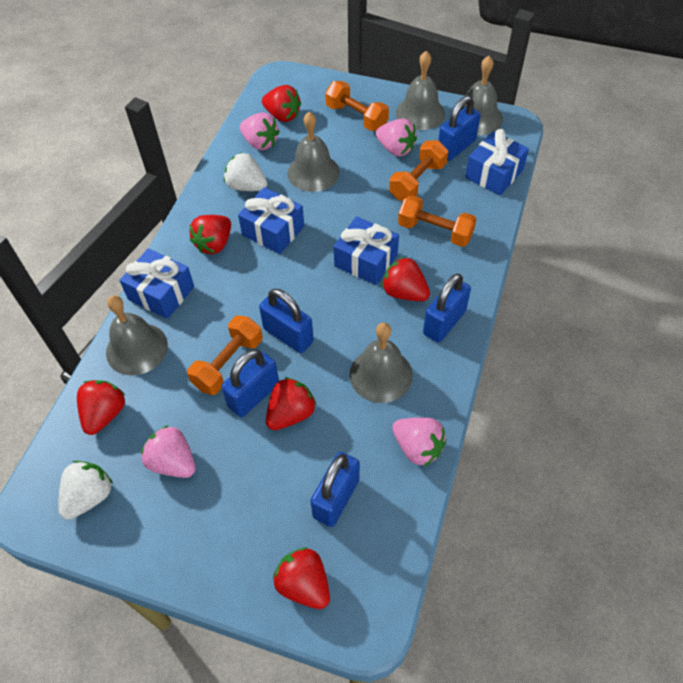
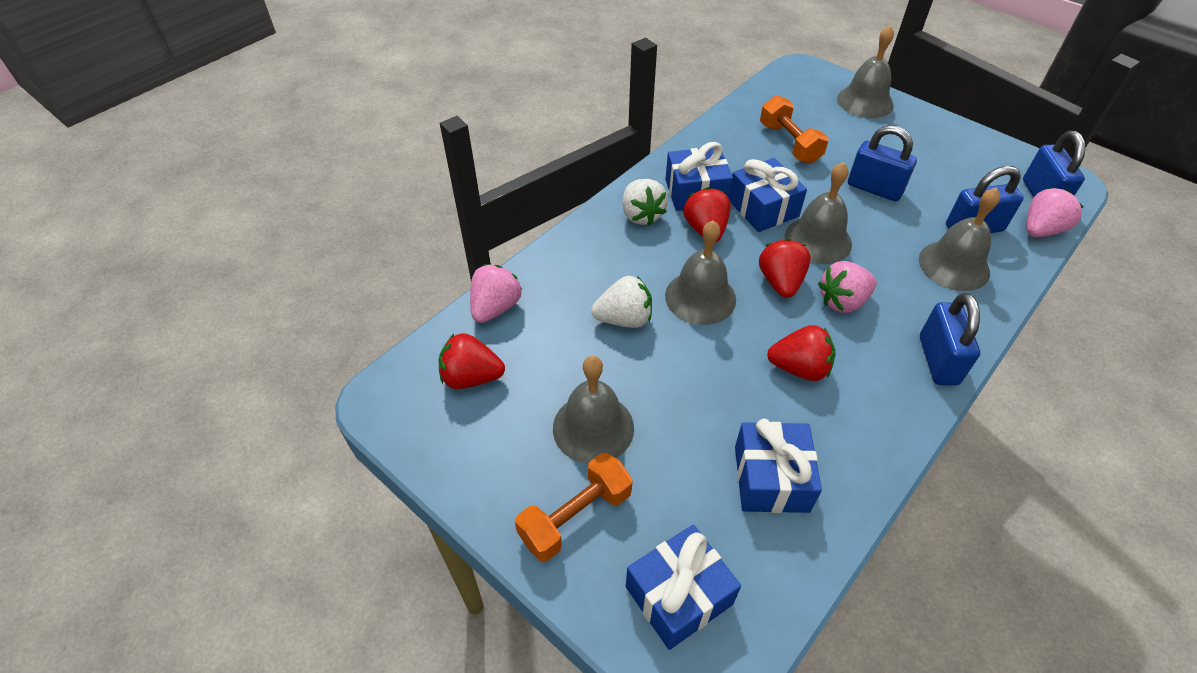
blue padlock: 5 -> 4
orange dumbbell: 4 -> 2
pink strawberry: 4 -> 3
red strawberry: 6 -> 4

